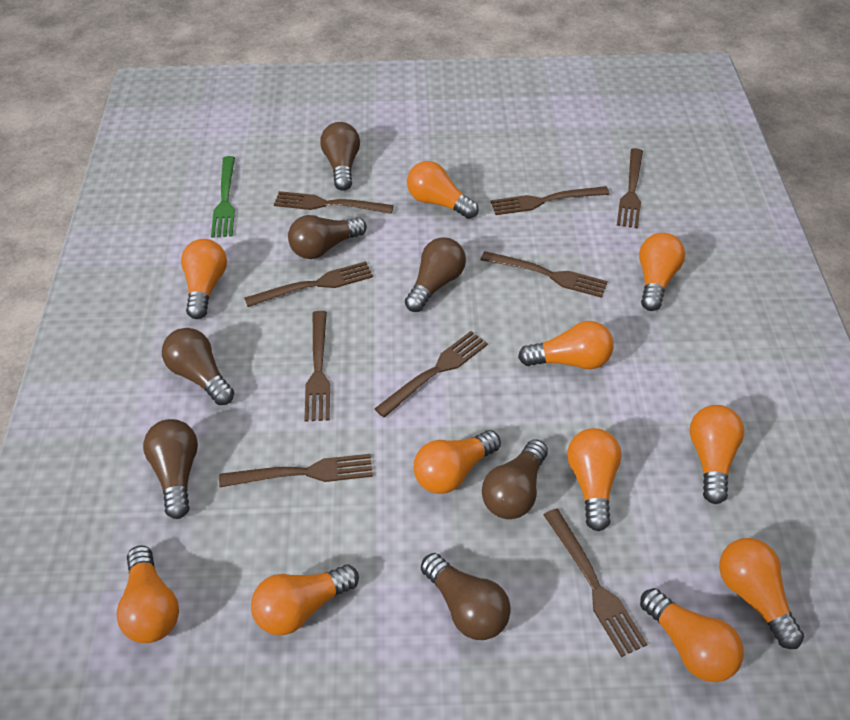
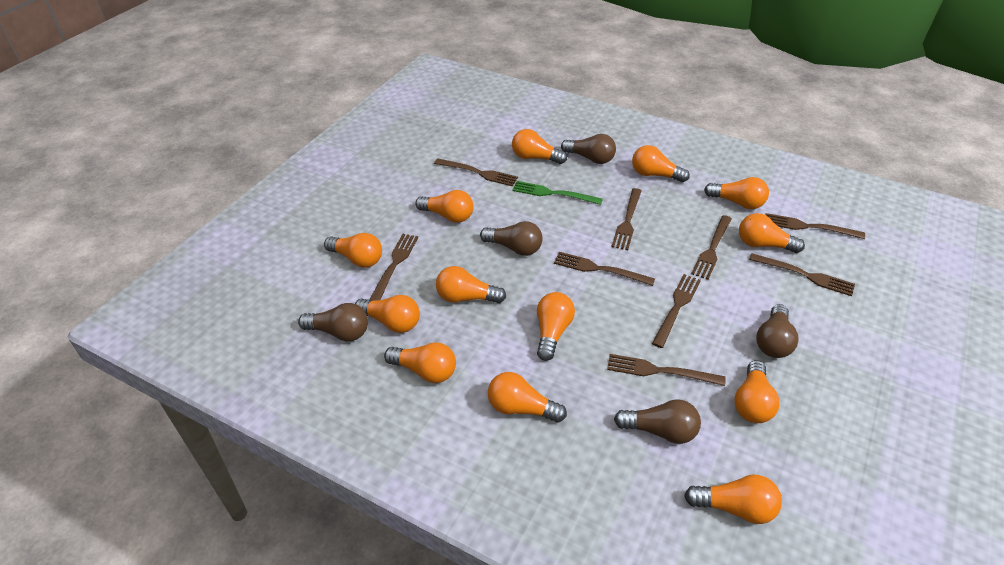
brown light bulb: 7 -> 5
orange light bulb: 11 -> 13

